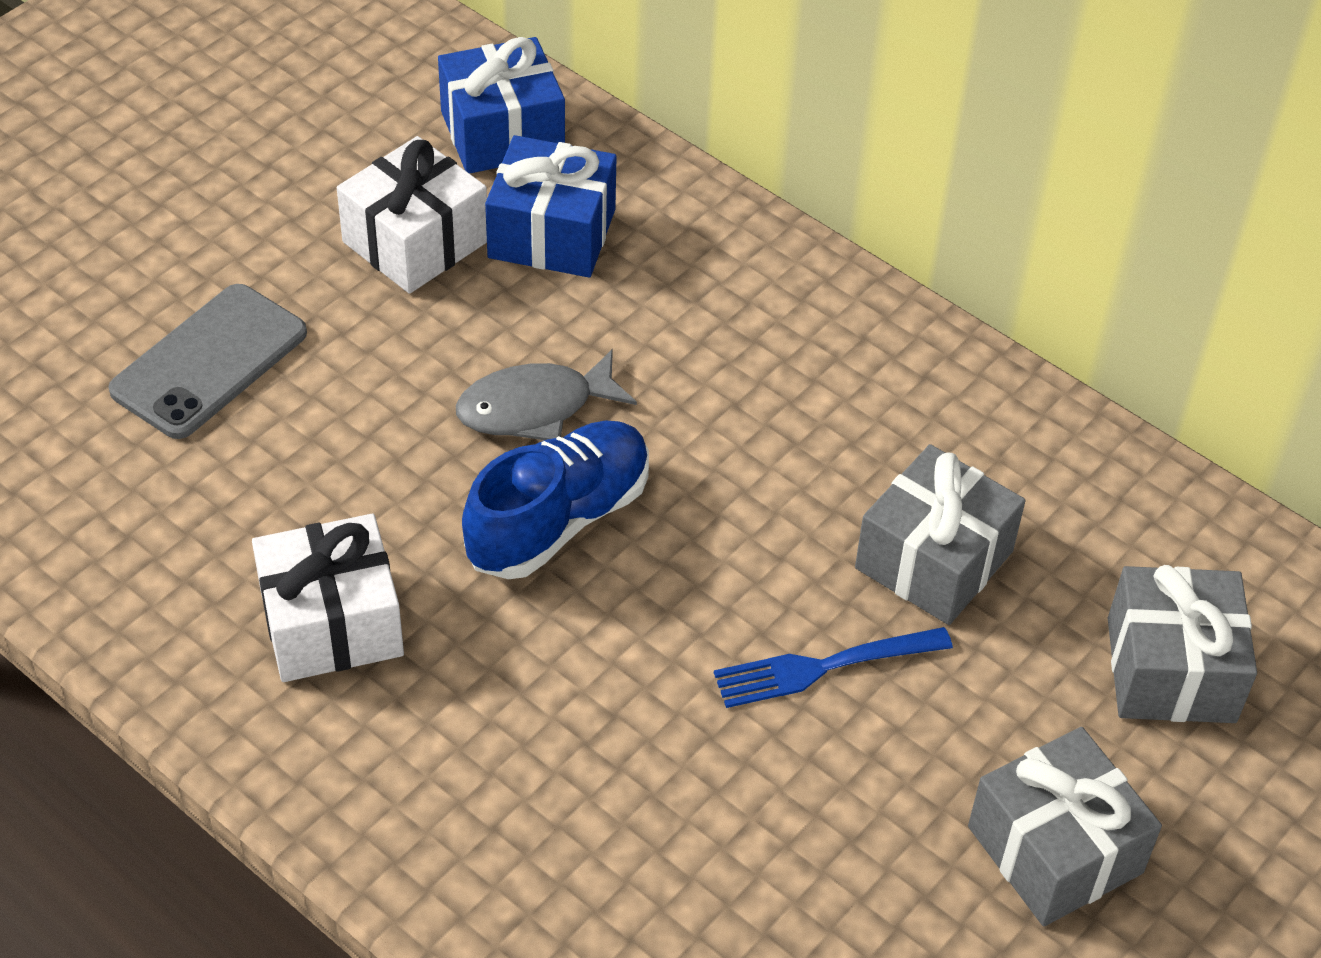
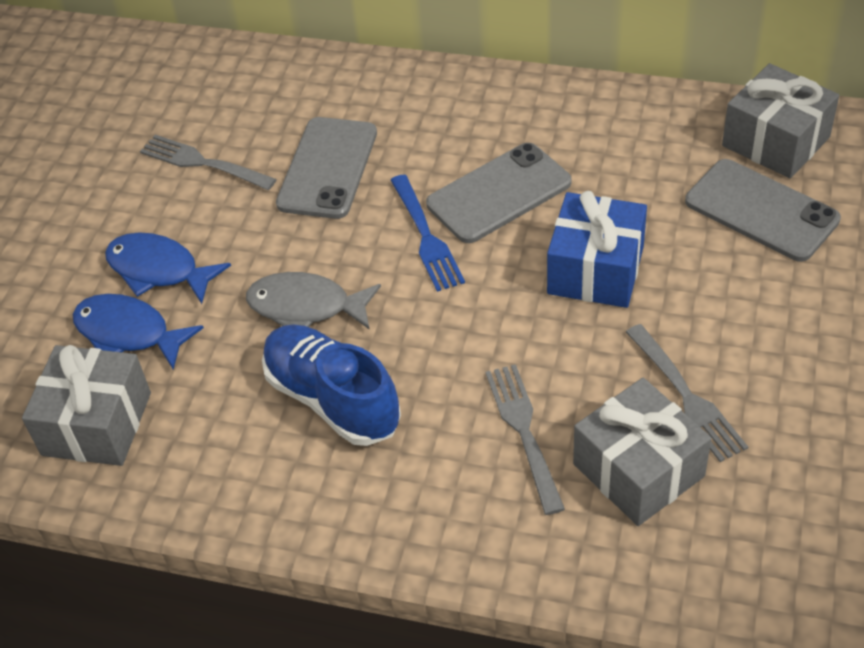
blue fish: 0 -> 2
blue gift: 2 -> 1
grey fork: 0 -> 3
grey phone: 1 -> 3
white gift: 2 -> 0

